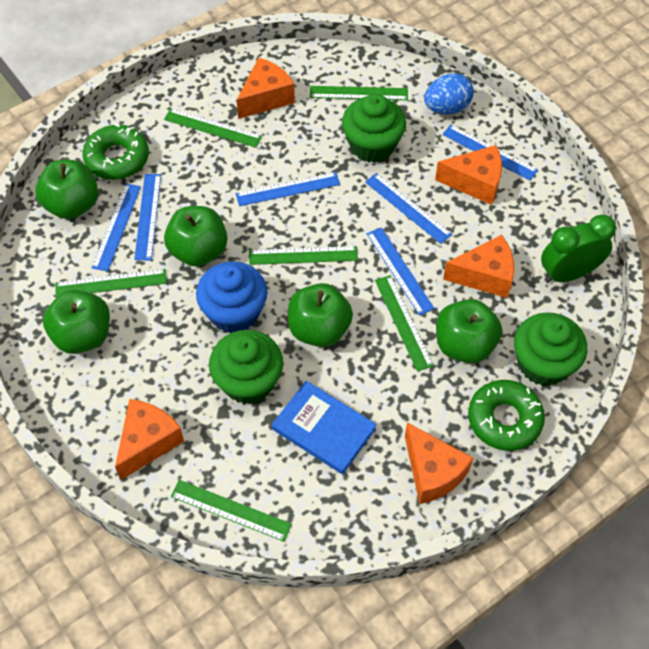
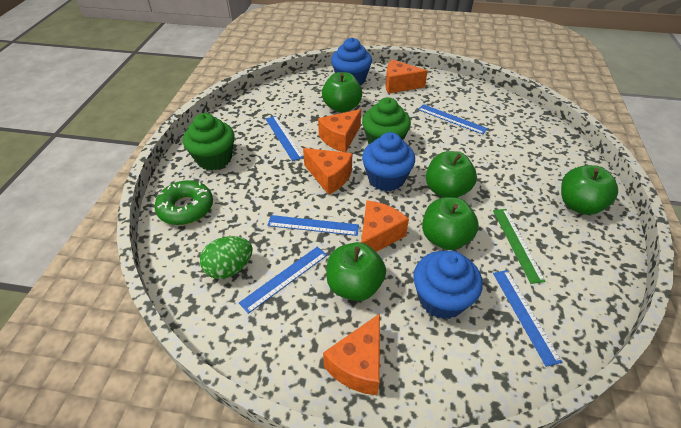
blue book: 1 -> 0
blue cupcake: 1 -> 3
blue egg: 1 -> 0
blue ruler: 6 -> 5
green clock: 1 -> 0
green cupcake: 3 -> 2
green donut: 2 -> 1
green egg: 0 -> 1
green ruler: 6 -> 1

